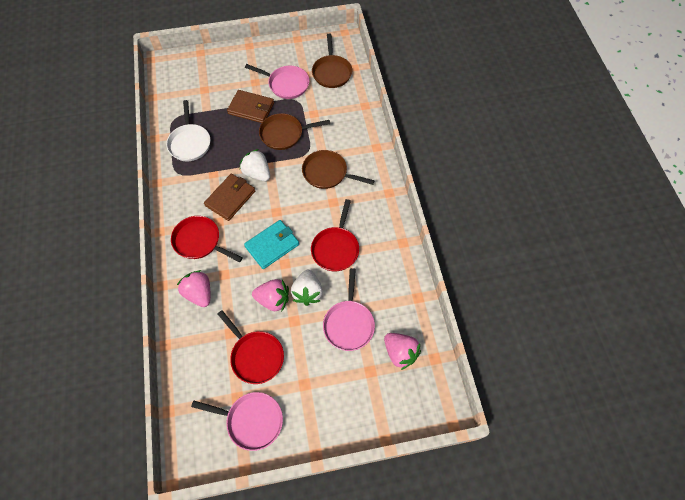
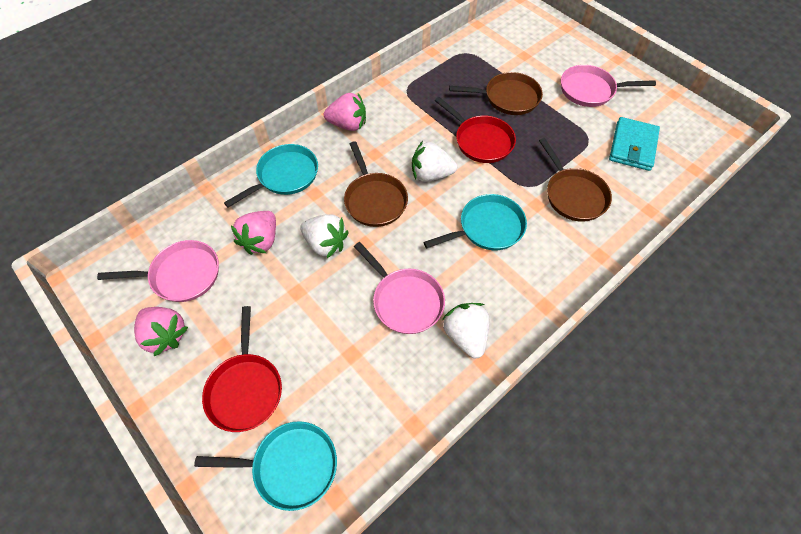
brown wallet: 2 -> 0
red pan: 3 -> 2
turquoise pan: 0 -> 3
white pan: 1 -> 0
white strawberry: 2 -> 3

